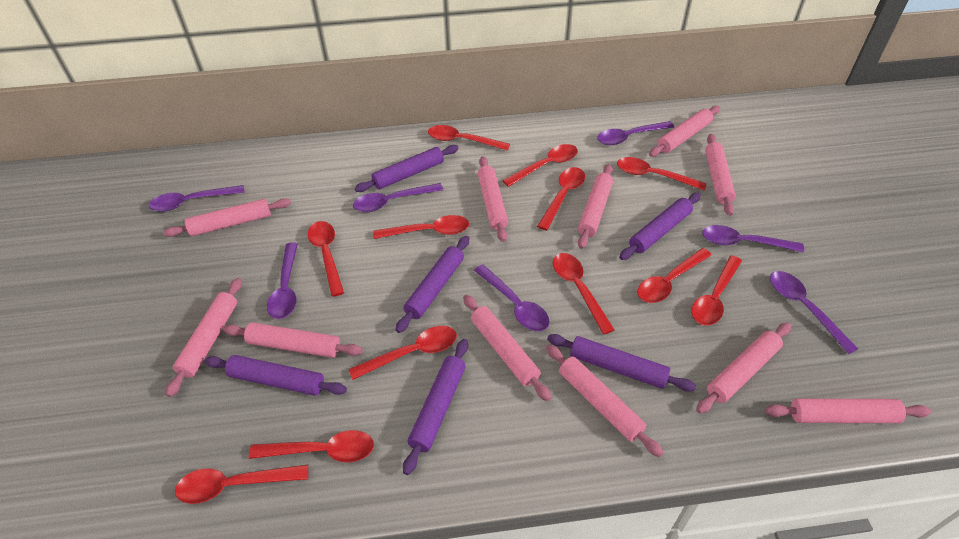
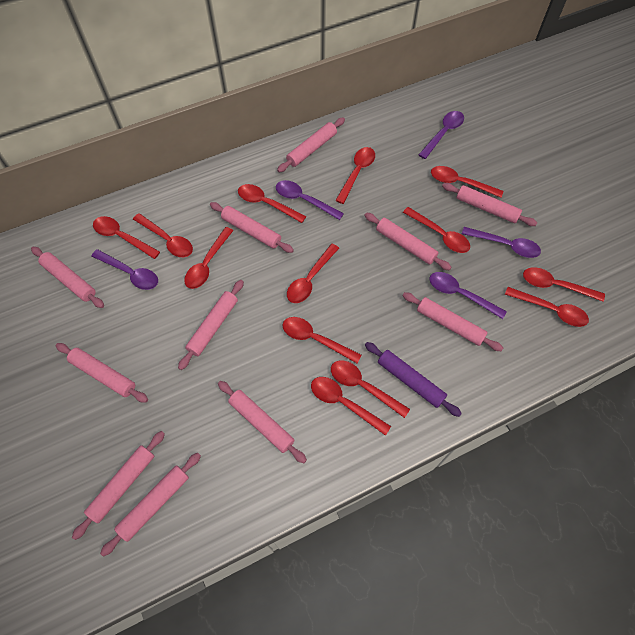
purple rolling pin: 6 -> 1
purple spoon: 7 -> 5
red spoon: 12 -> 13

